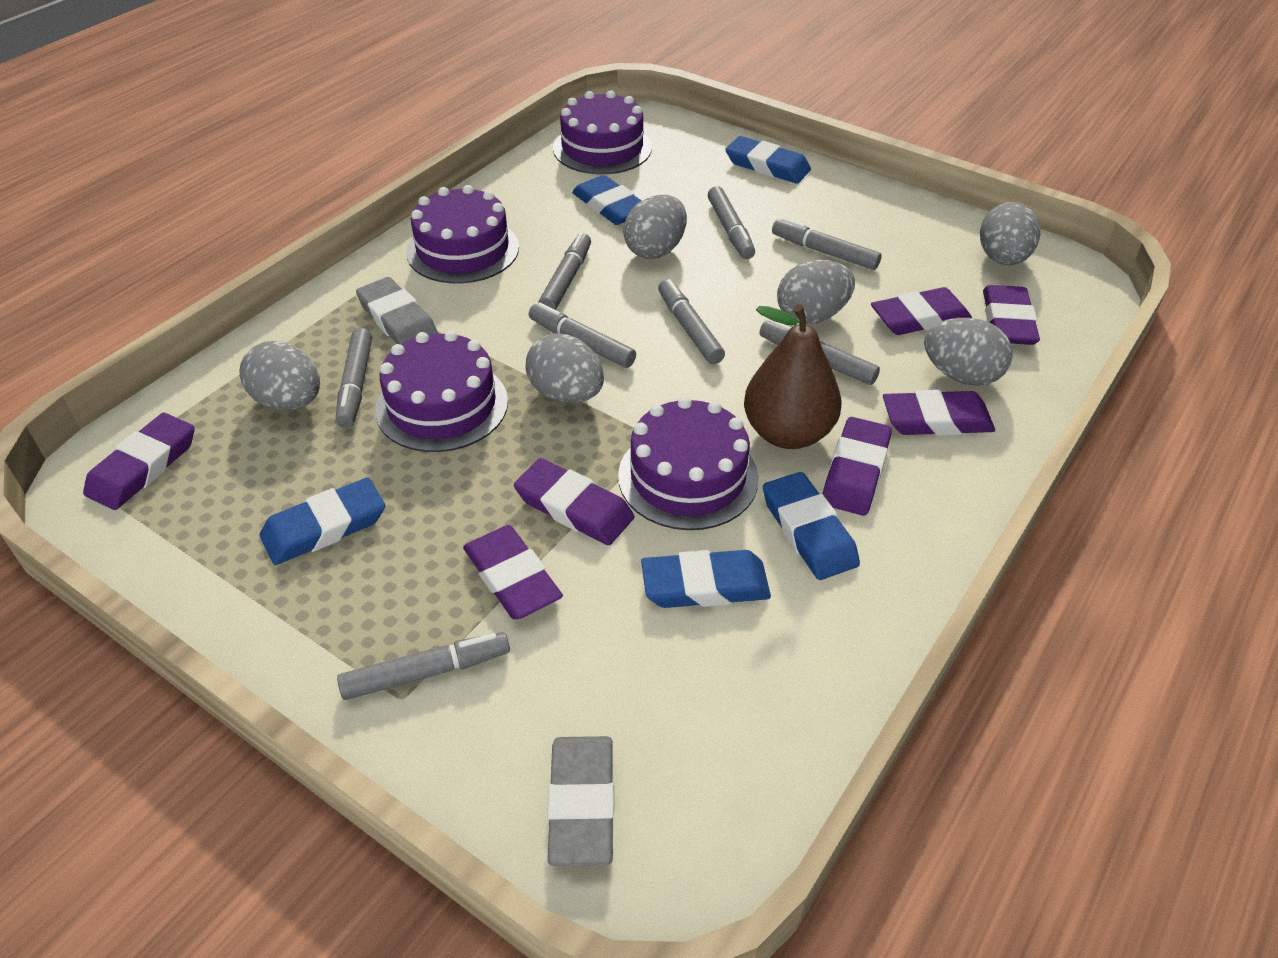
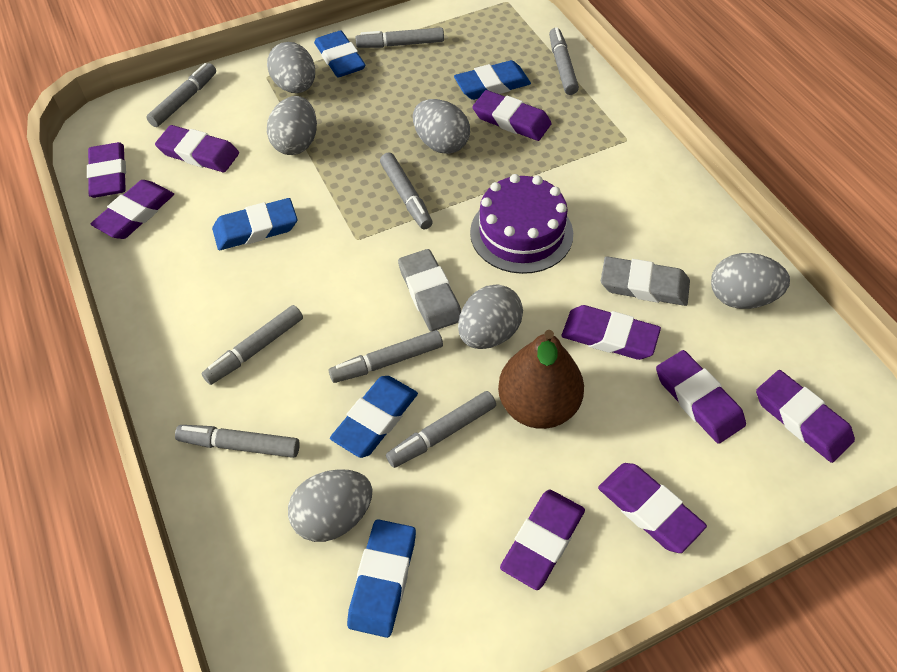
purple cake: 4 -> 1
purple eraser: 7 -> 9

